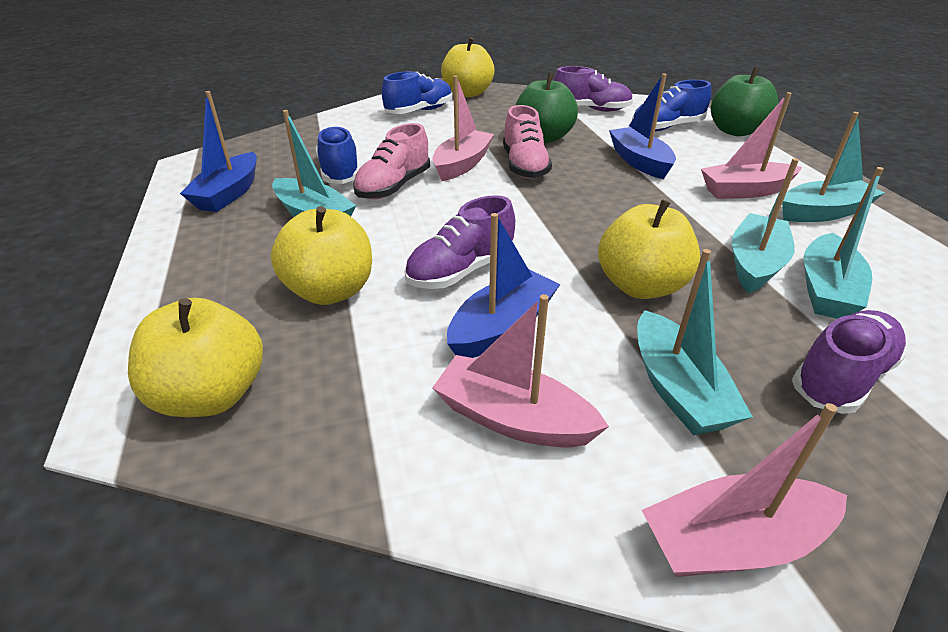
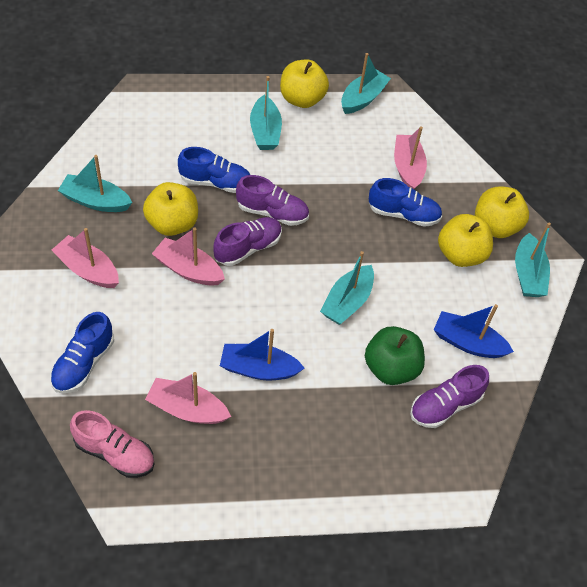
blue boat: 3 -> 2
green apple: 2 -> 1
pink shoe: 2 -> 1

